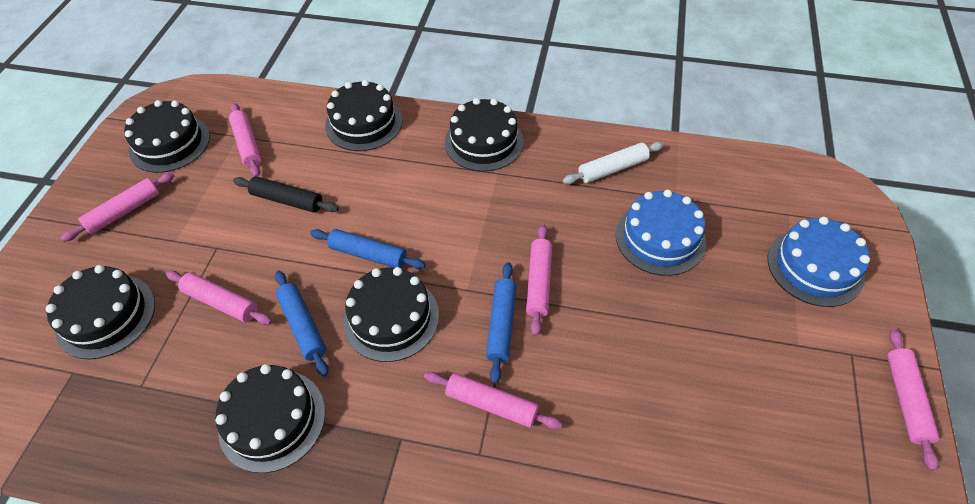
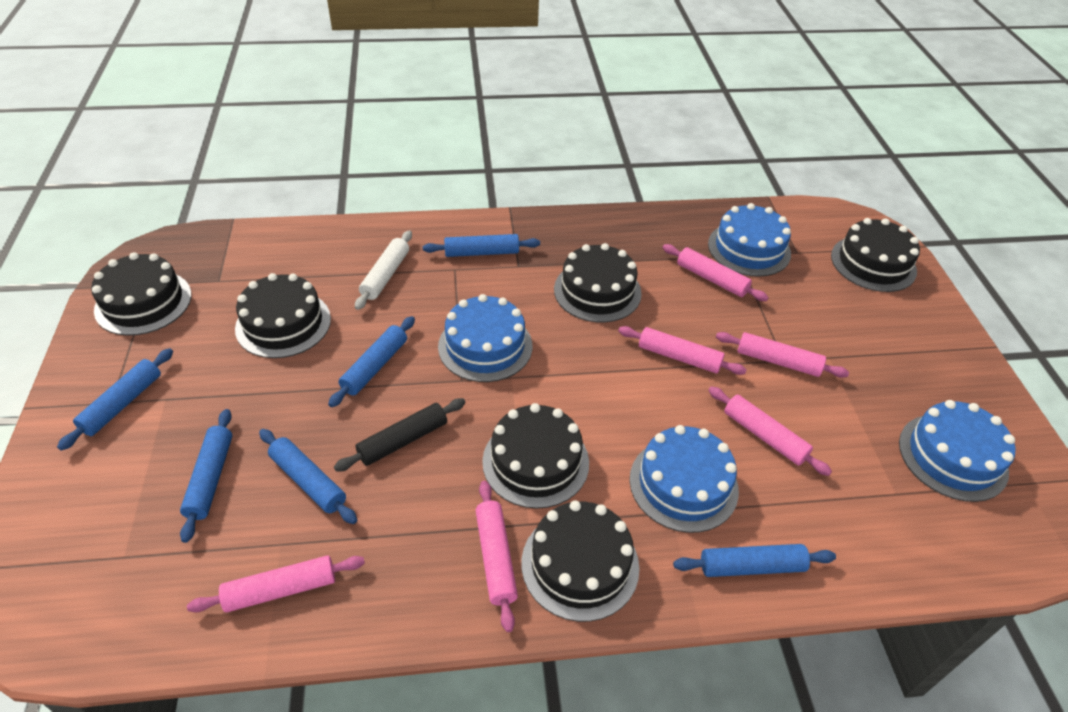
blue cake: 2 -> 4
blue rolling pin: 3 -> 6

